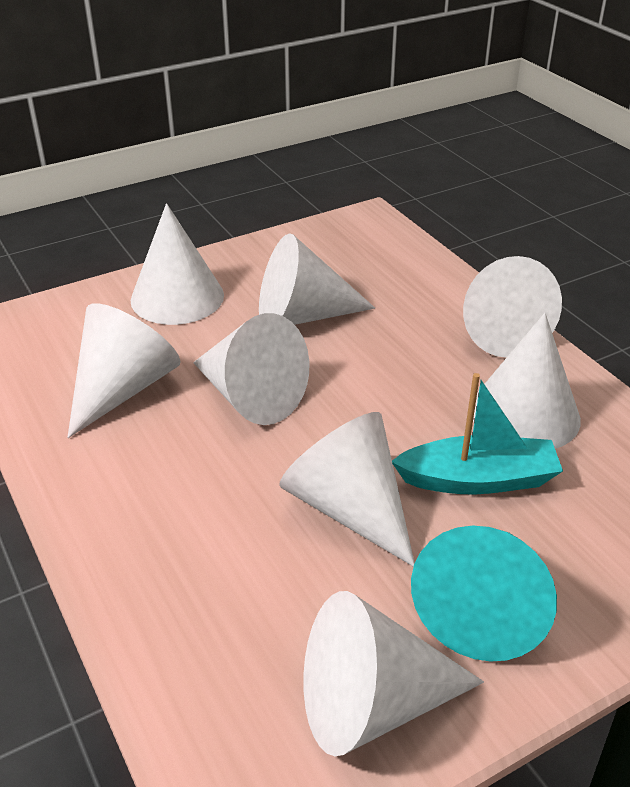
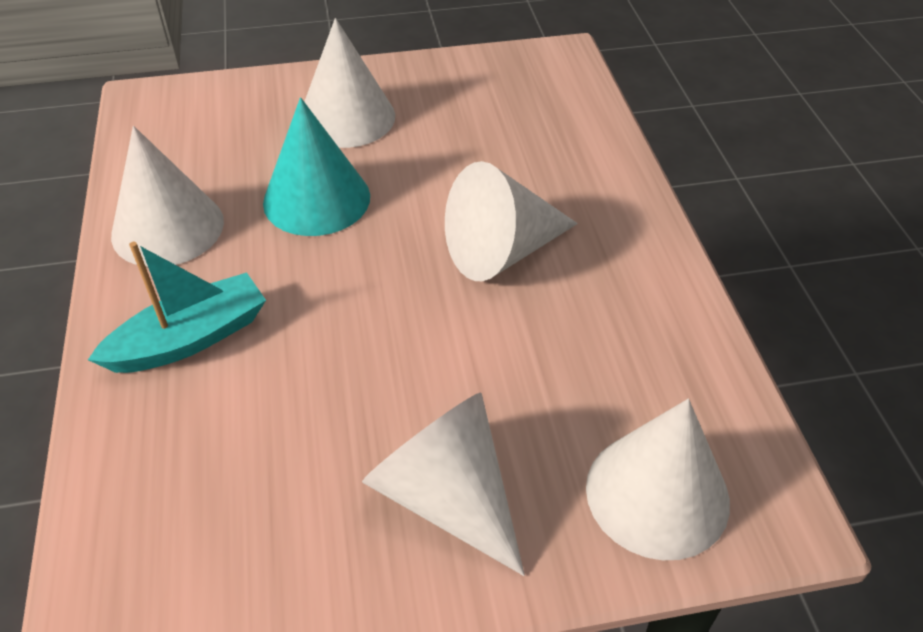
white cone: 8 -> 5

